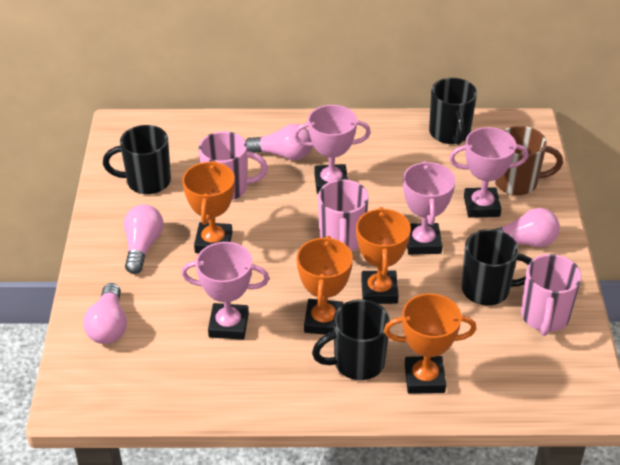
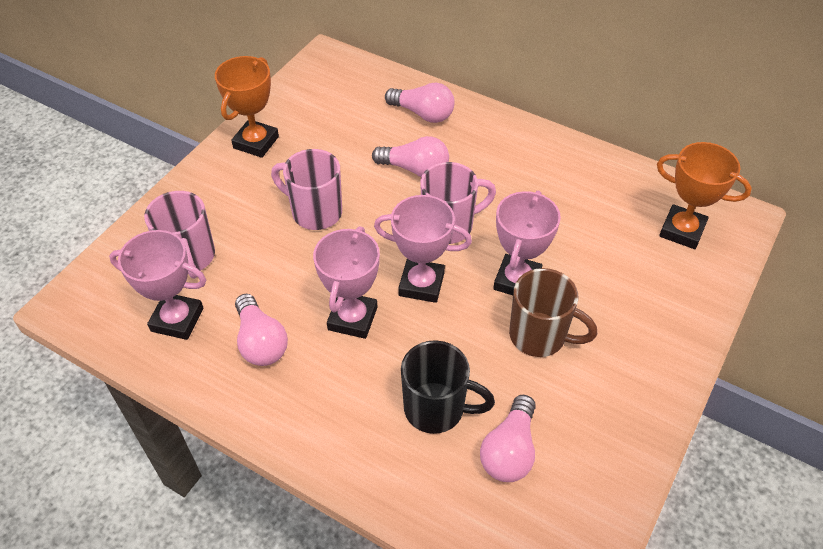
black mug: 4 -> 1
orange trophy: 4 -> 2

